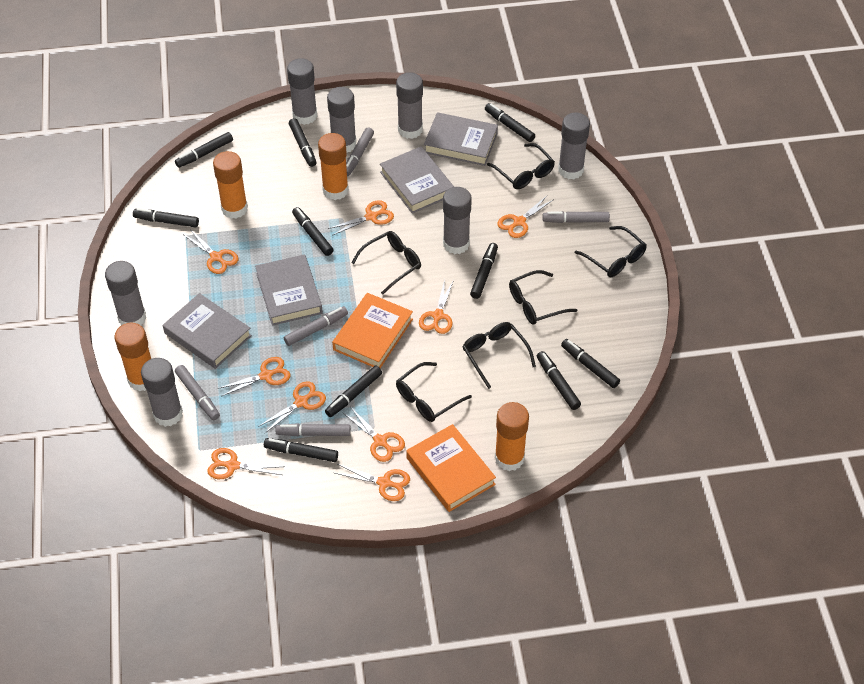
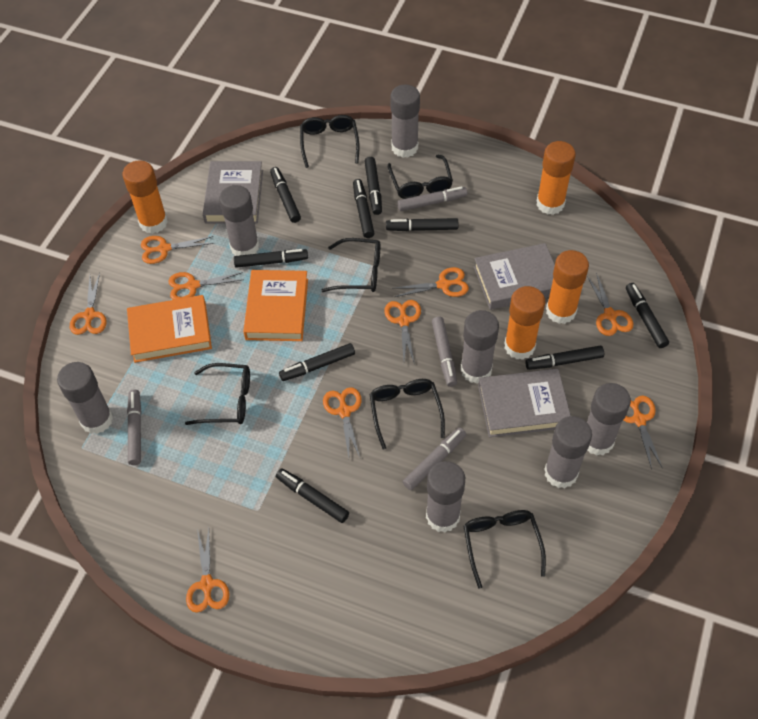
black marker: 10 -> 9
grey book: 4 -> 3
grey marker: 5 -> 4

